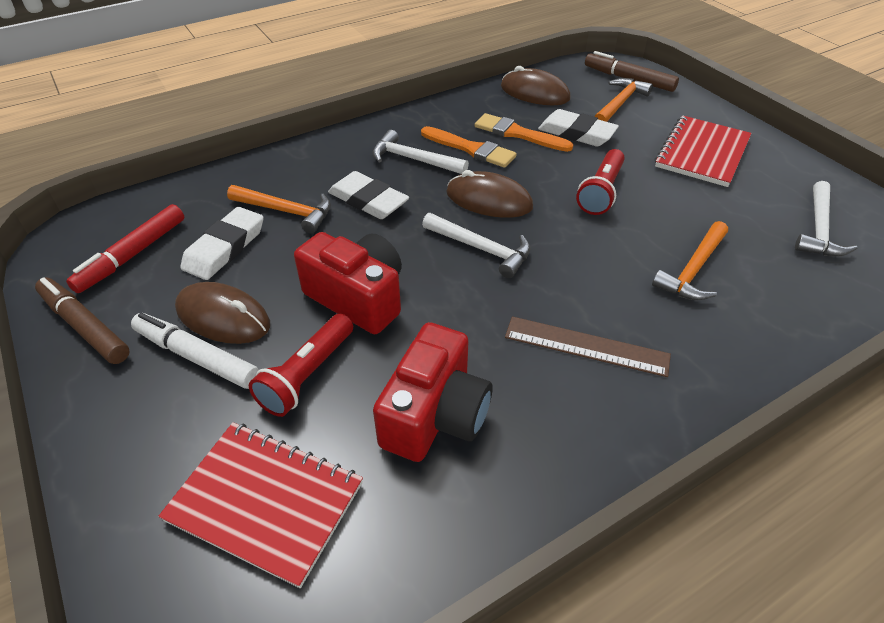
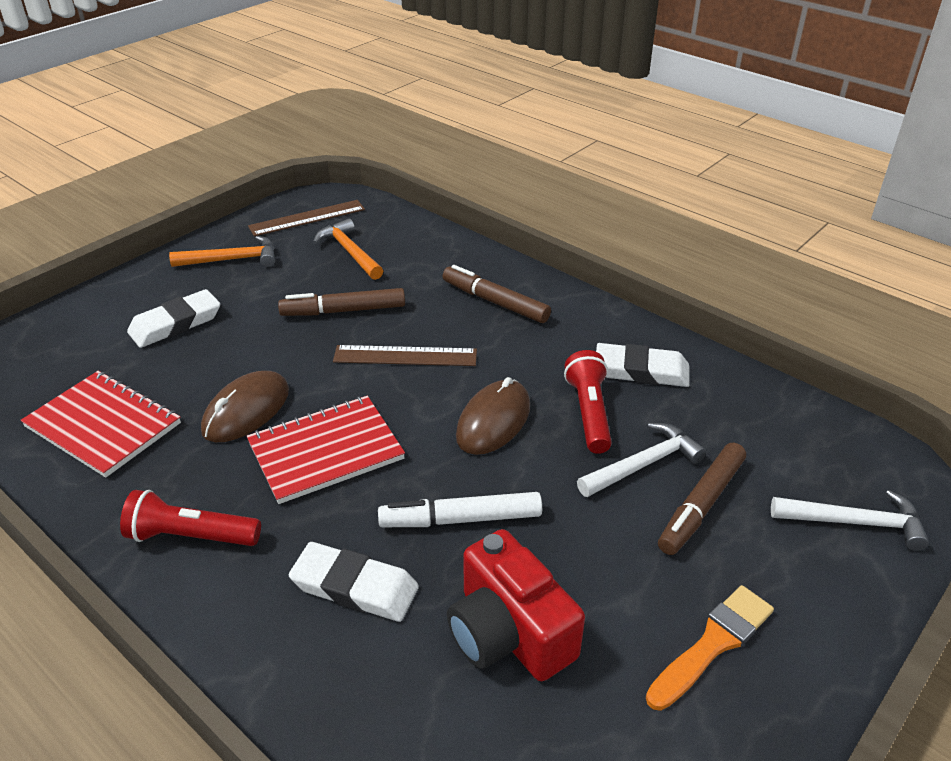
brown marker: 2 -> 3
brown mouse: 3 -> 2
brown ruler: 1 -> 2
orange brush: 2 -> 1
orange hammer: 3 -> 2
red camera: 2 -> 1
red marker: 1 -> 0
white hammer: 3 -> 2

